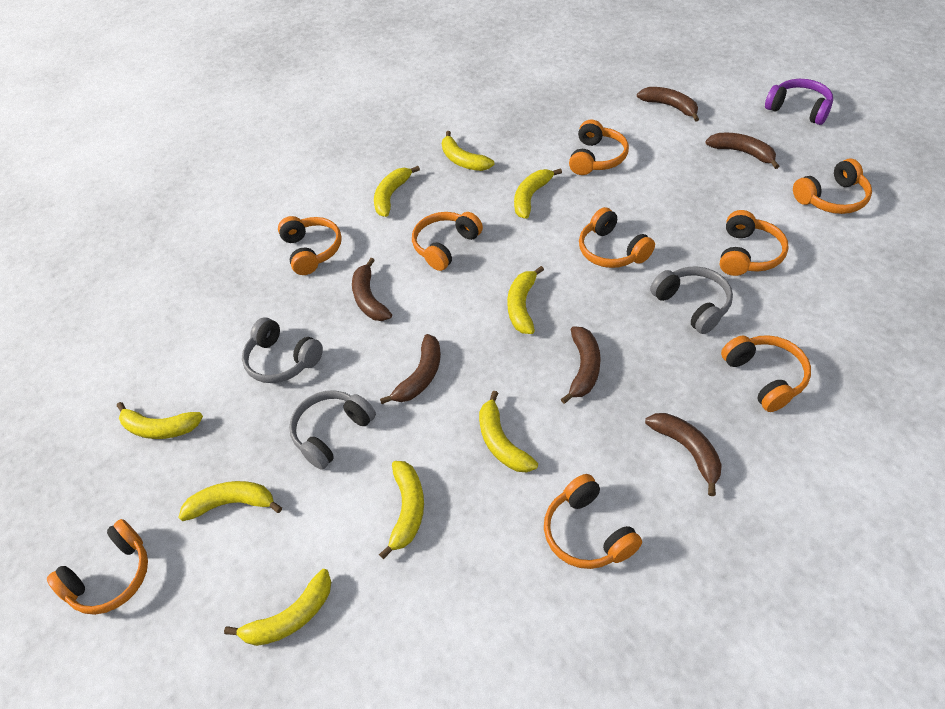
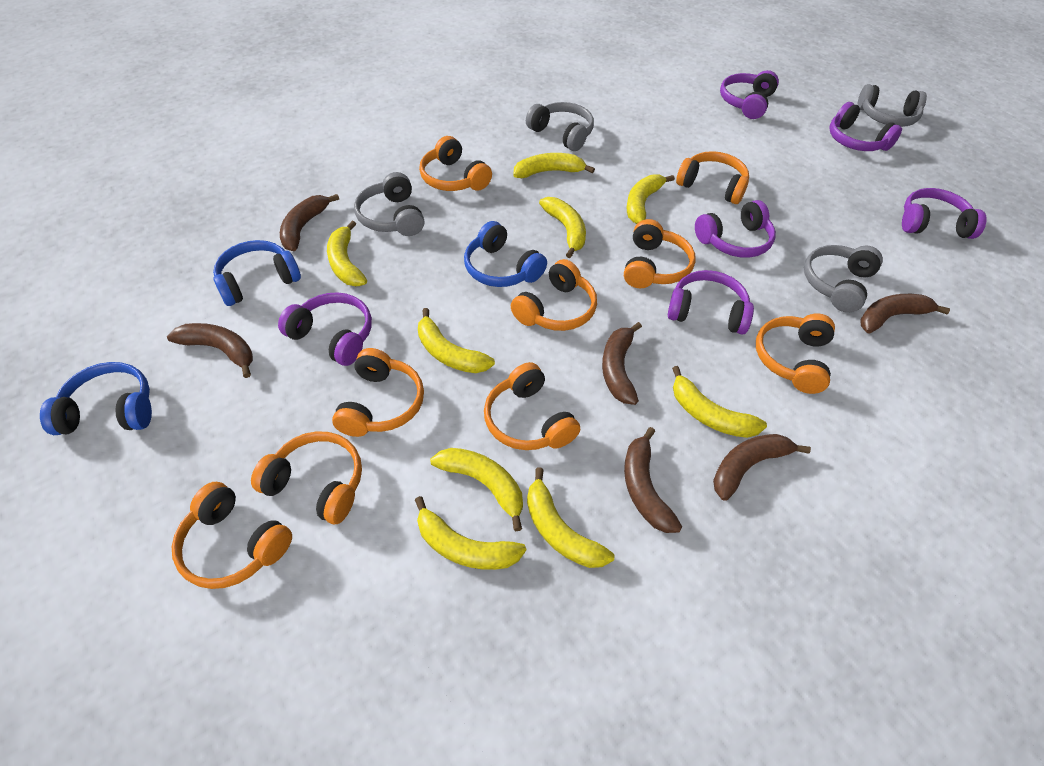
blue headphones: 0 -> 3
grey headphones: 3 -> 4
purple headphones: 1 -> 6

